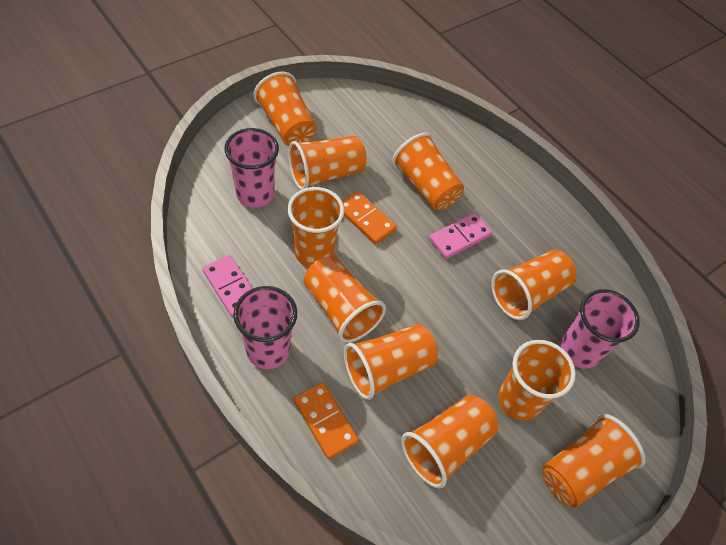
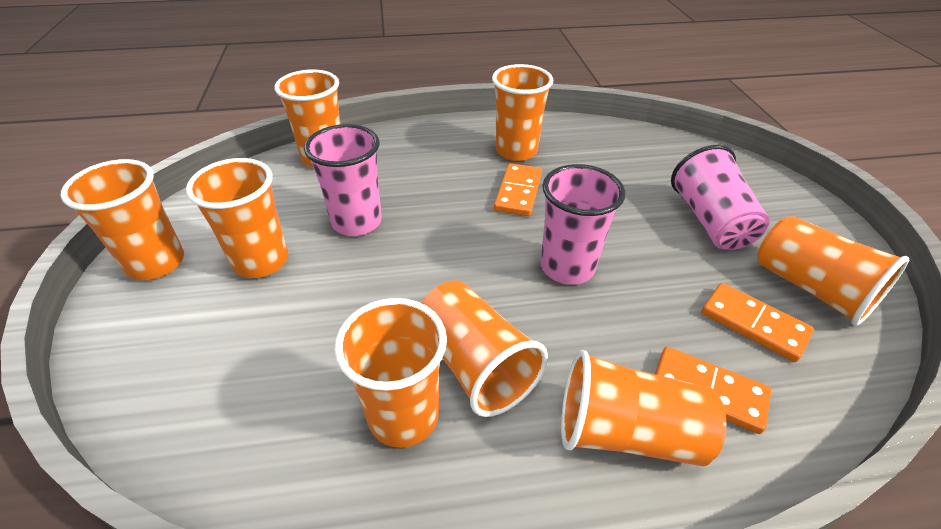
orange cup: 10 -> 8
orange domino: 2 -> 3
pink domino: 2 -> 0

